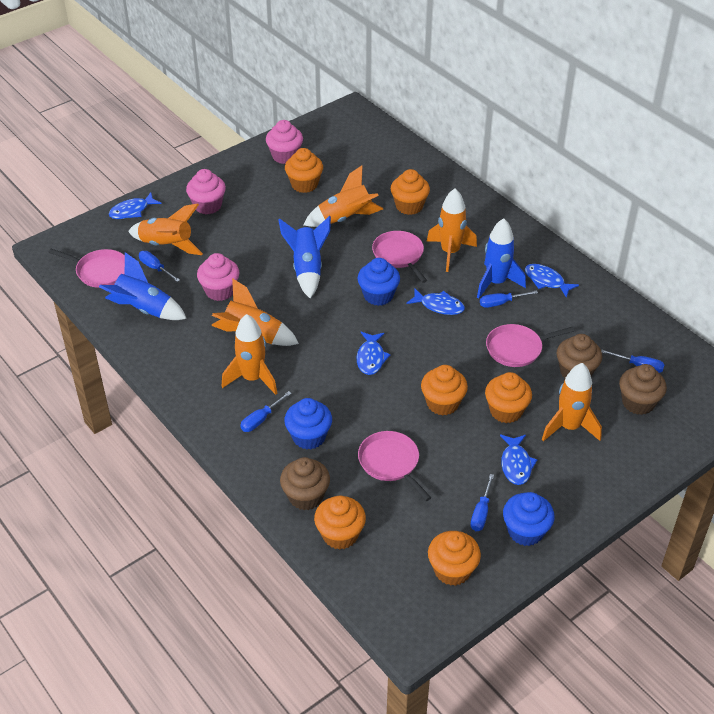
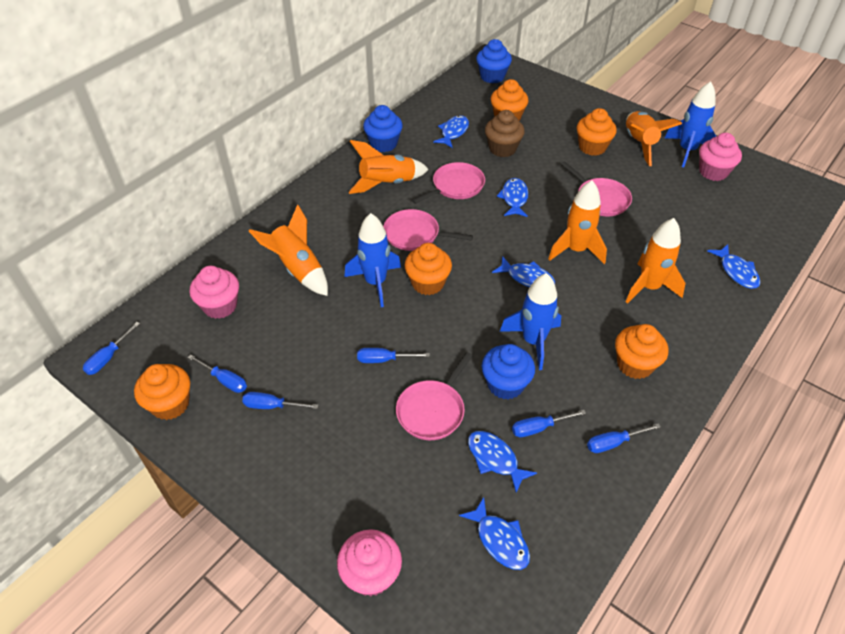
blue fish: 5 -> 6
blue screwdriver: 5 -> 6
brown cupcake: 3 -> 1
orange cupcake: 6 -> 5
orange rocket: 6 -> 5

